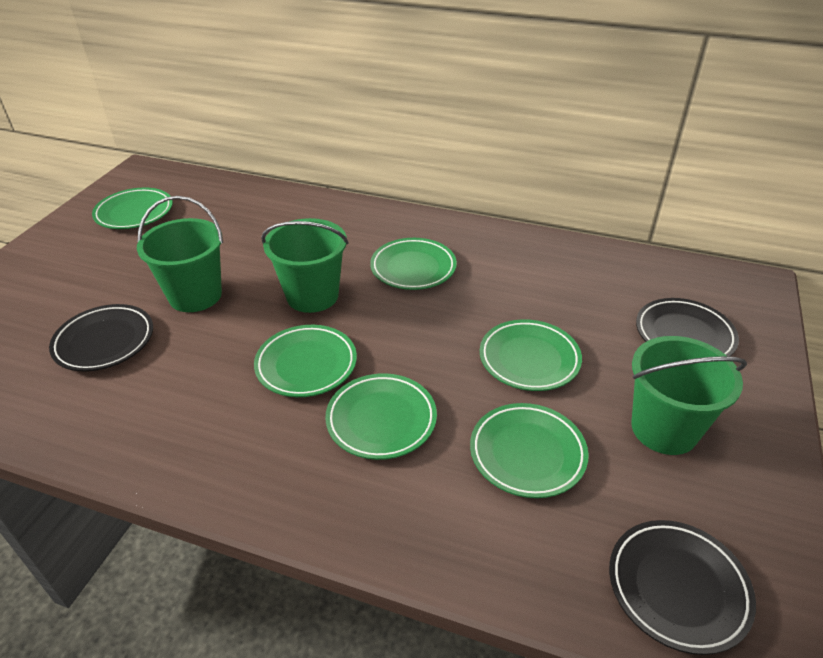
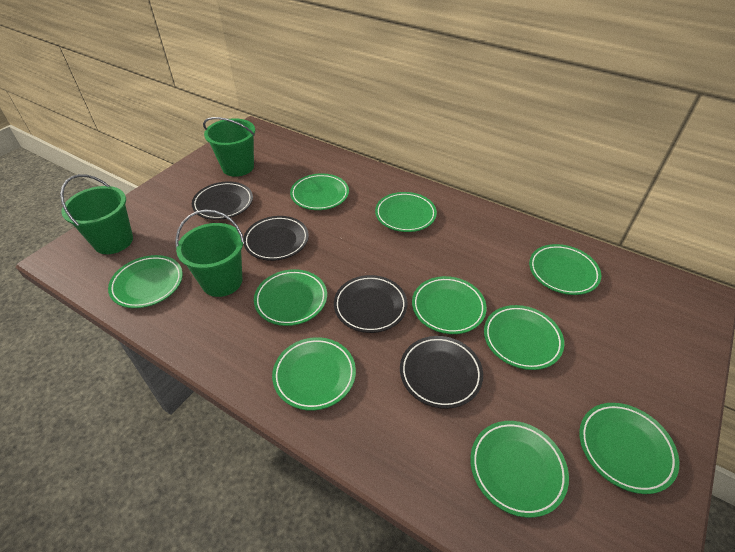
black plate: 3 -> 4
green plate: 6 -> 10

